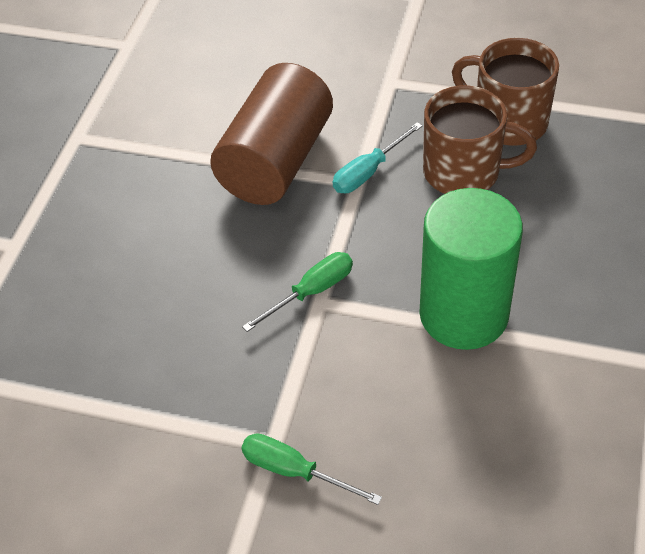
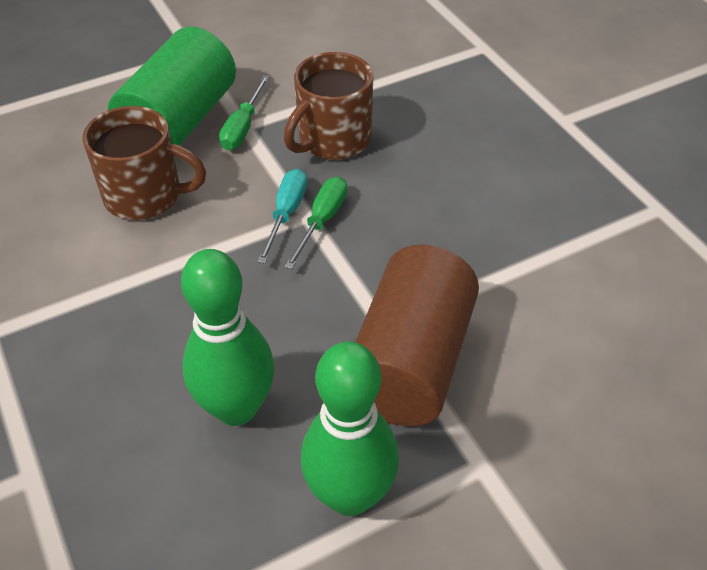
green bowling pin: 0 -> 2

